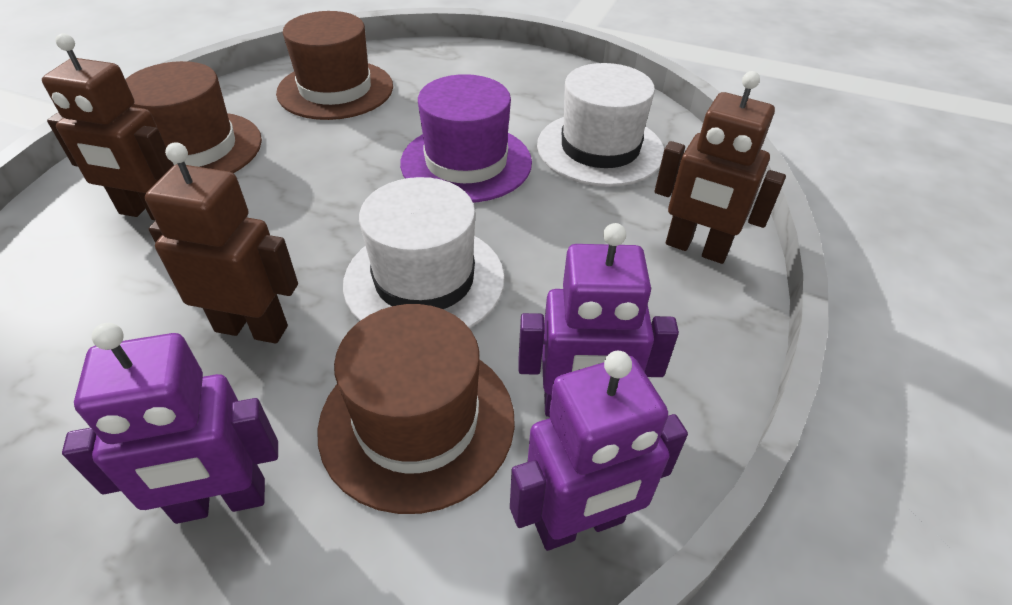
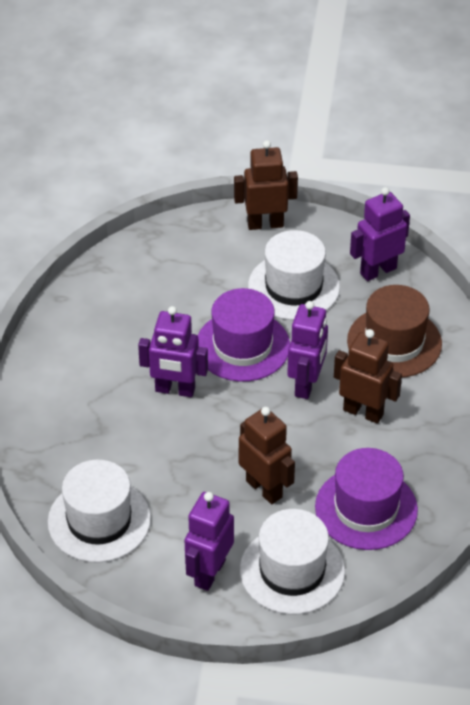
brown hat: 3 -> 1
purple hat: 1 -> 2
purple robot: 3 -> 4
white hat: 2 -> 3

